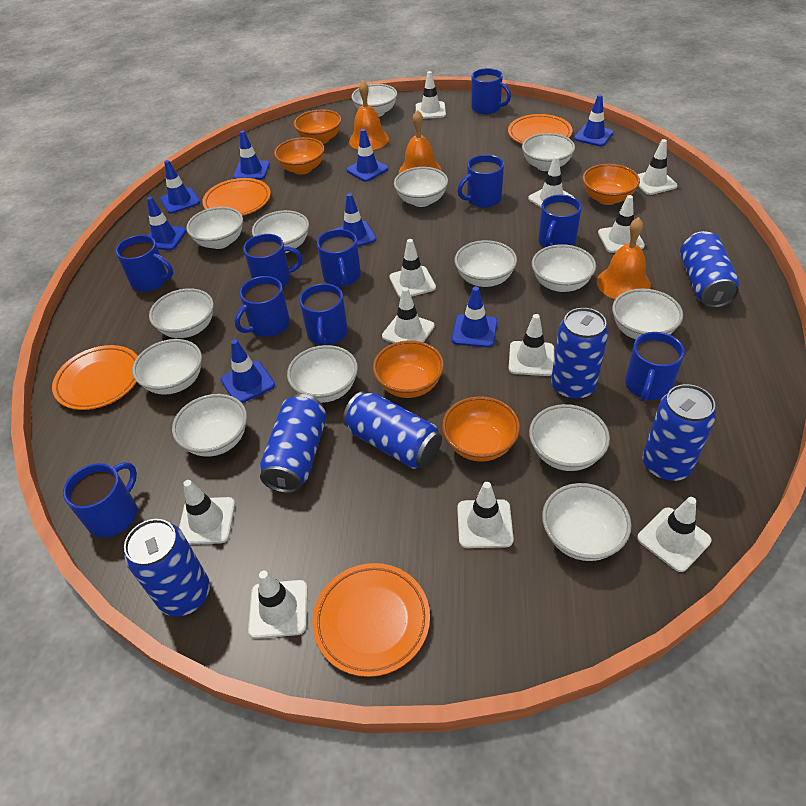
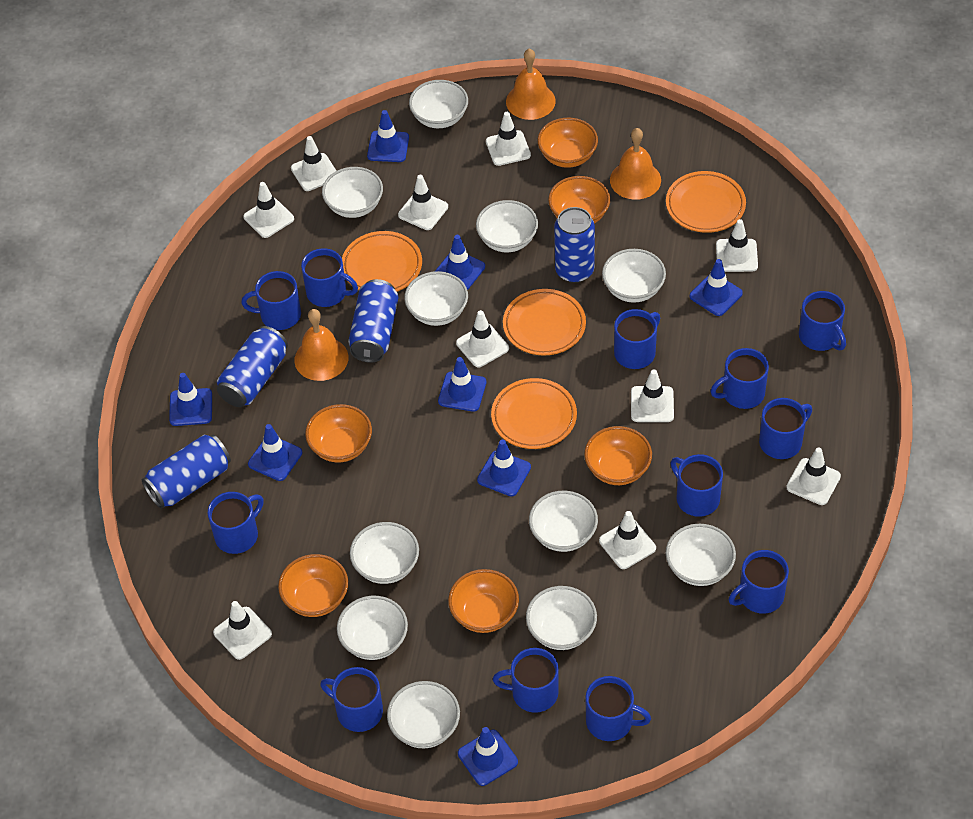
blue can: 6 -> 4
blue mug: 10 -> 12
orange bowl: 5 -> 6
white bowl: 14 -> 11
white traffic cone: 11 -> 10

